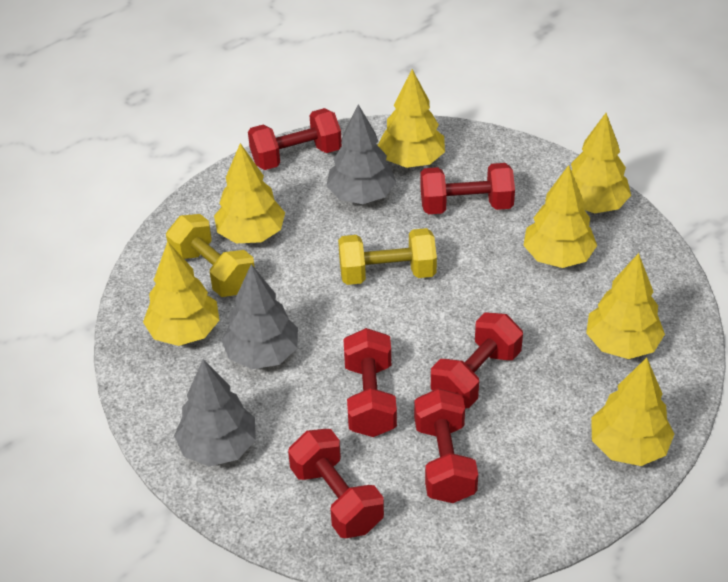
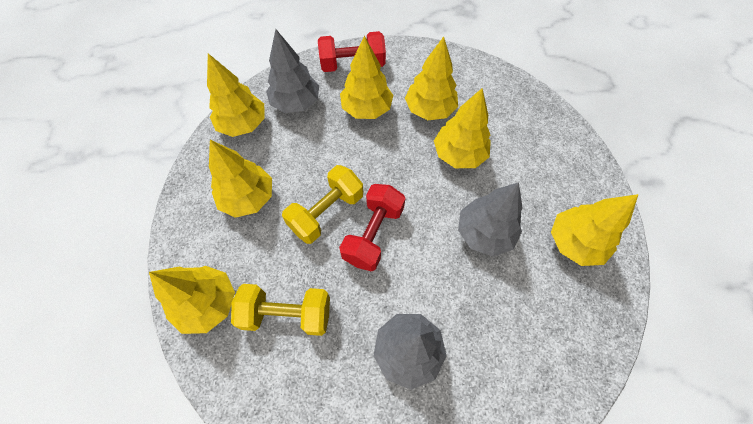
red dumbbell: 6 -> 2

